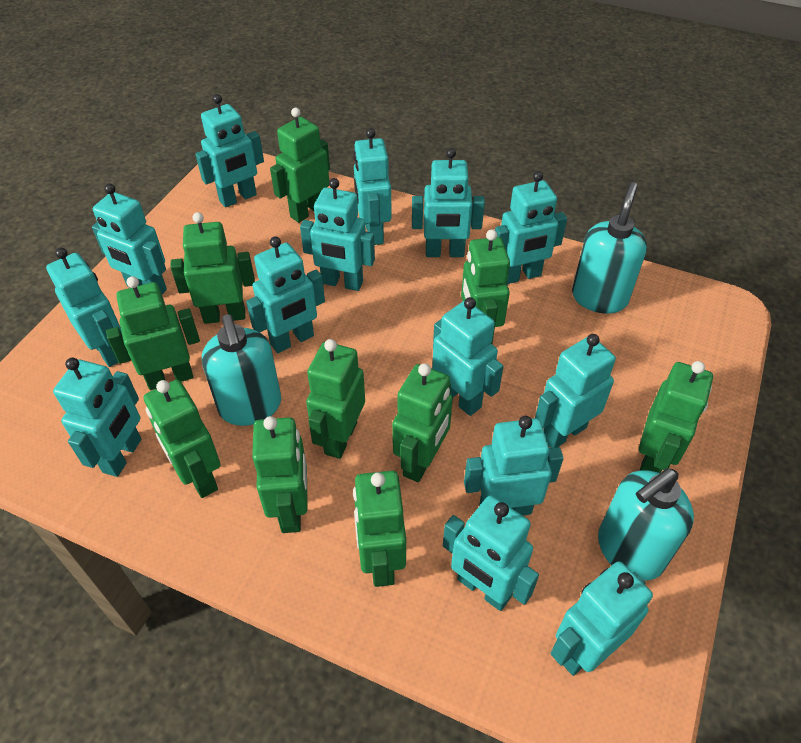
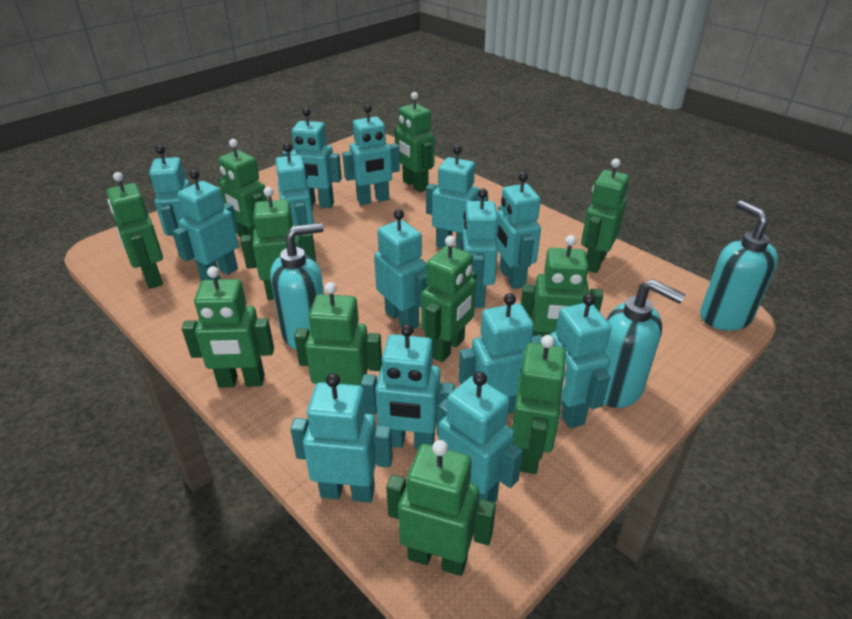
green robot: 10 -> 11

